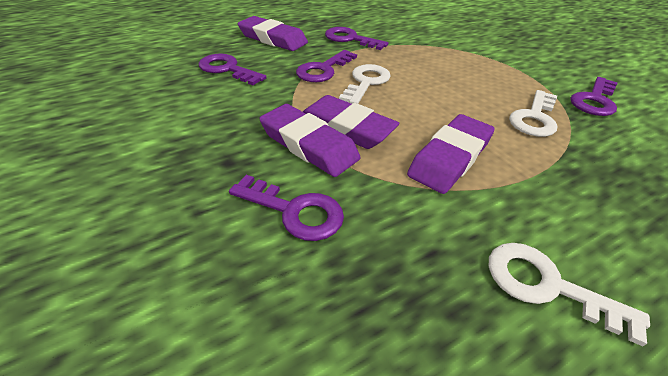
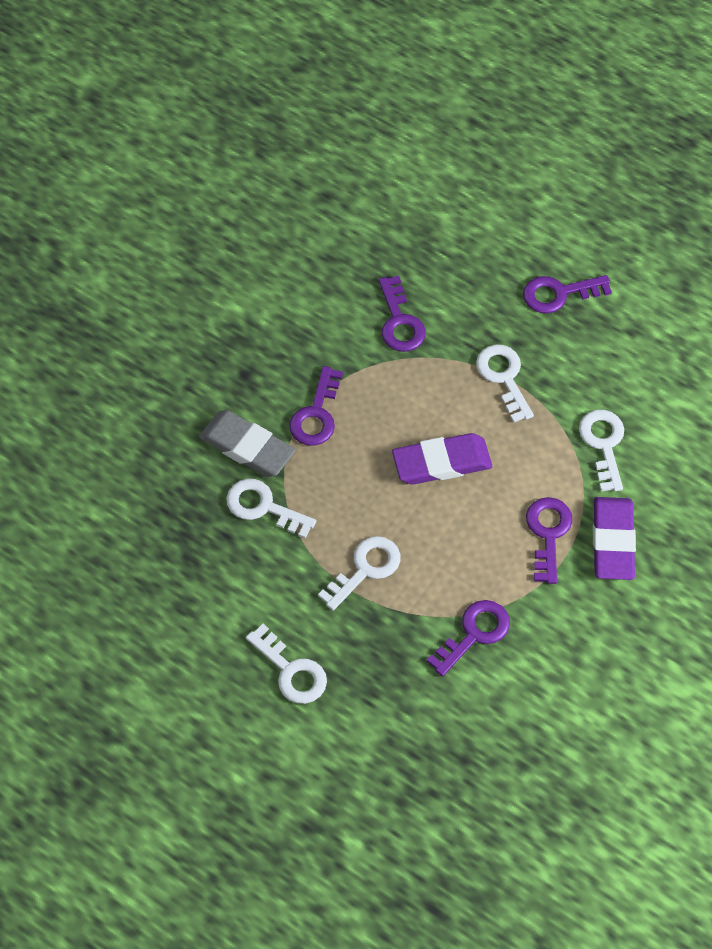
grey eraser: 0 -> 1
purple eraser: 4 -> 2
white key: 3 -> 5

